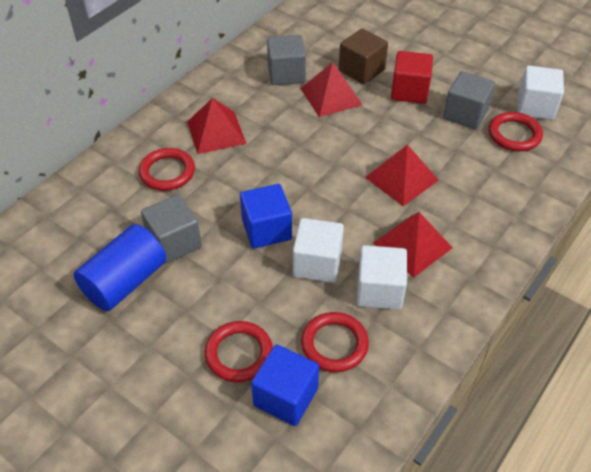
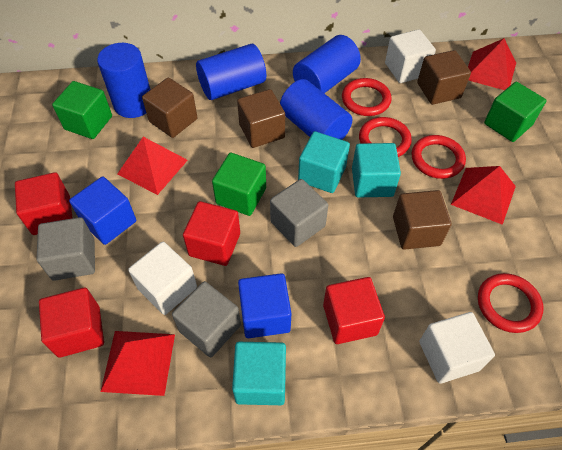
blue cylinder: 1 -> 4
brown cube: 1 -> 4
green cube: 0 -> 3
red cube: 1 -> 4
turquoise cube: 0 -> 3

